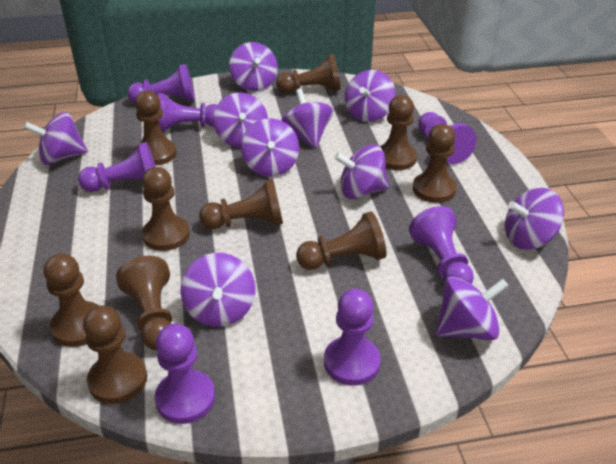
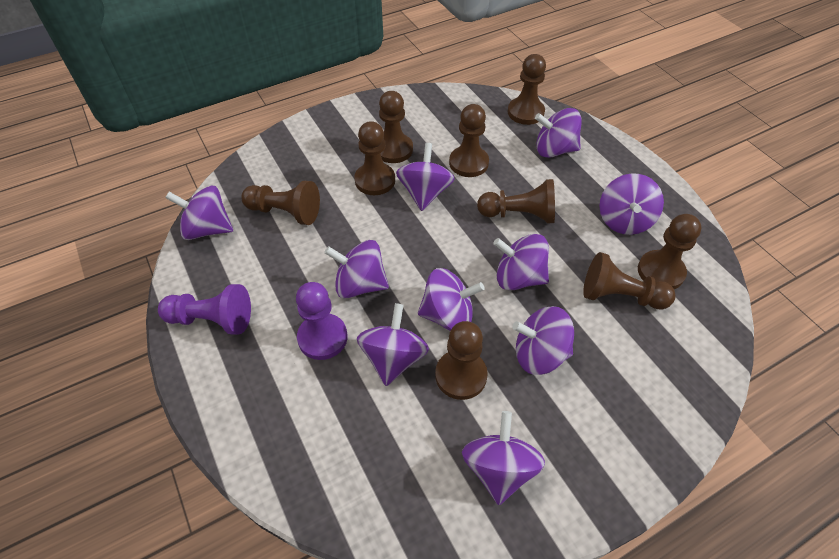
brown pawn: 10 -> 9
purple pawn: 7 -> 2

